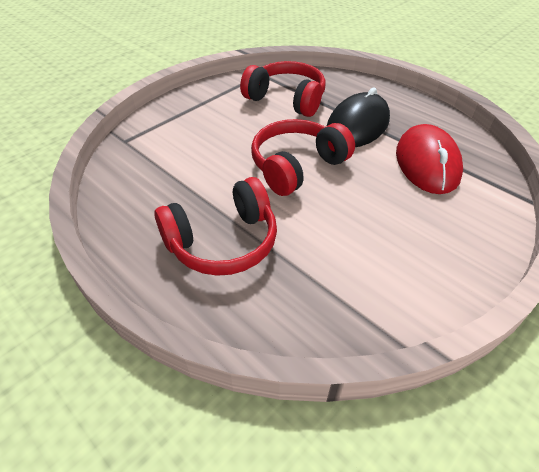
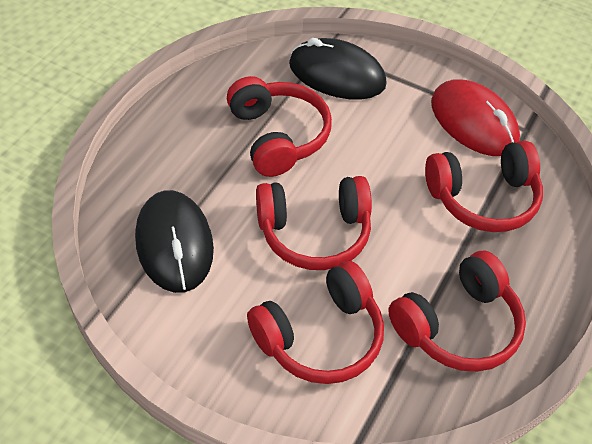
black mouse: 1 -> 2
red headphones: 3 -> 5

